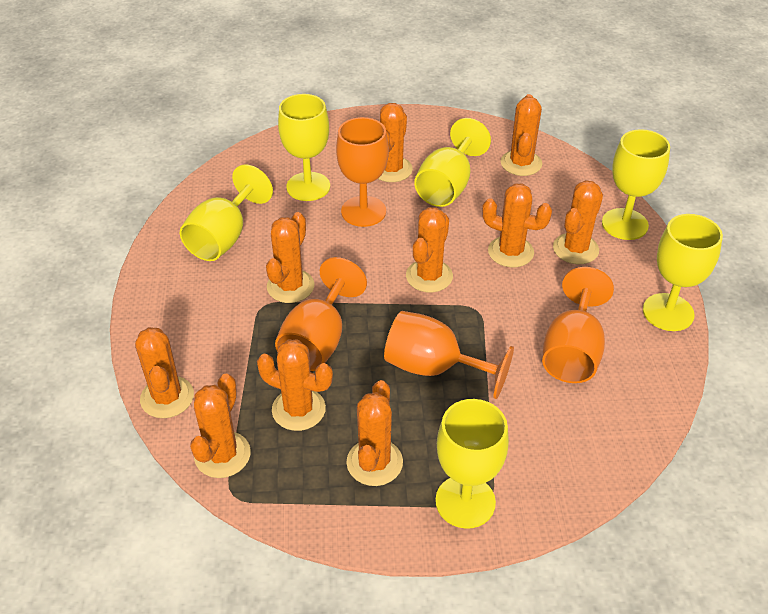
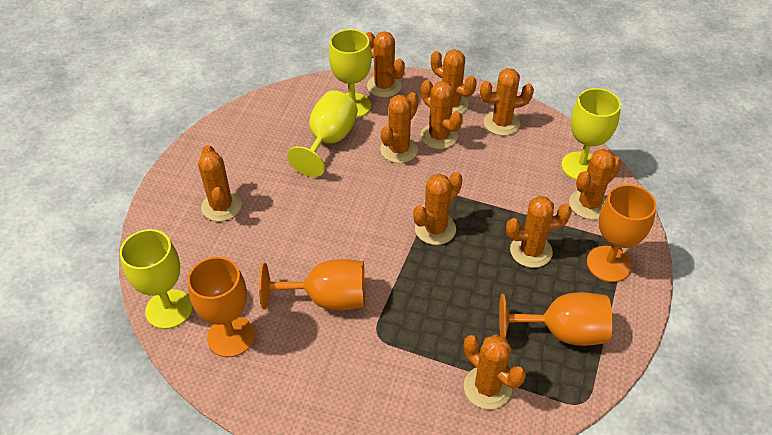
yellow goblet: 6 -> 4

